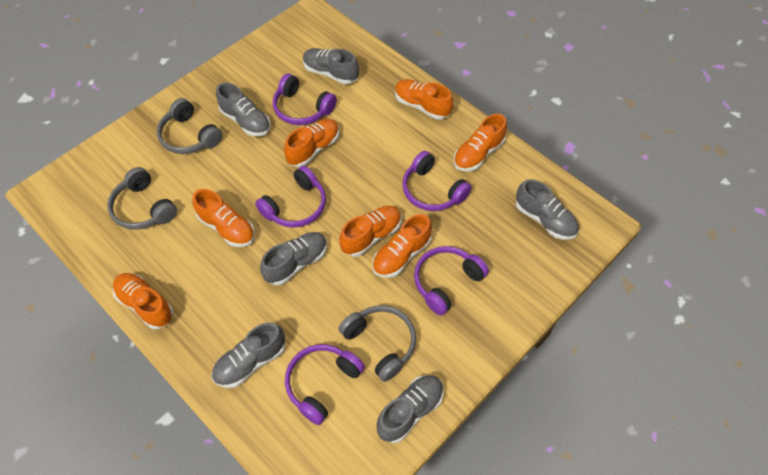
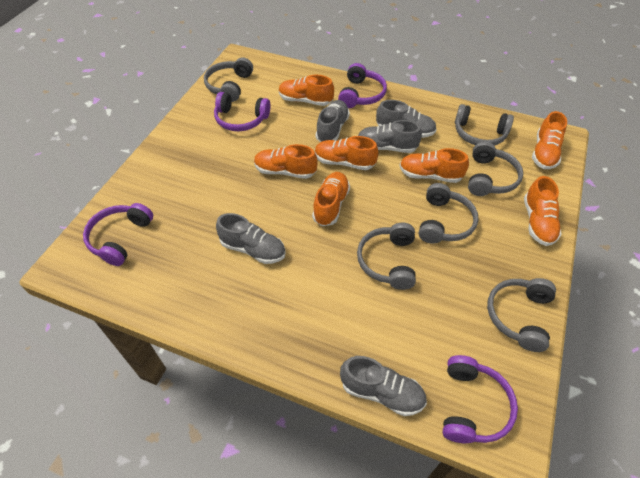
grey headphones: 3 -> 6
grey shoe: 6 -> 5
purple headphones: 5 -> 4

